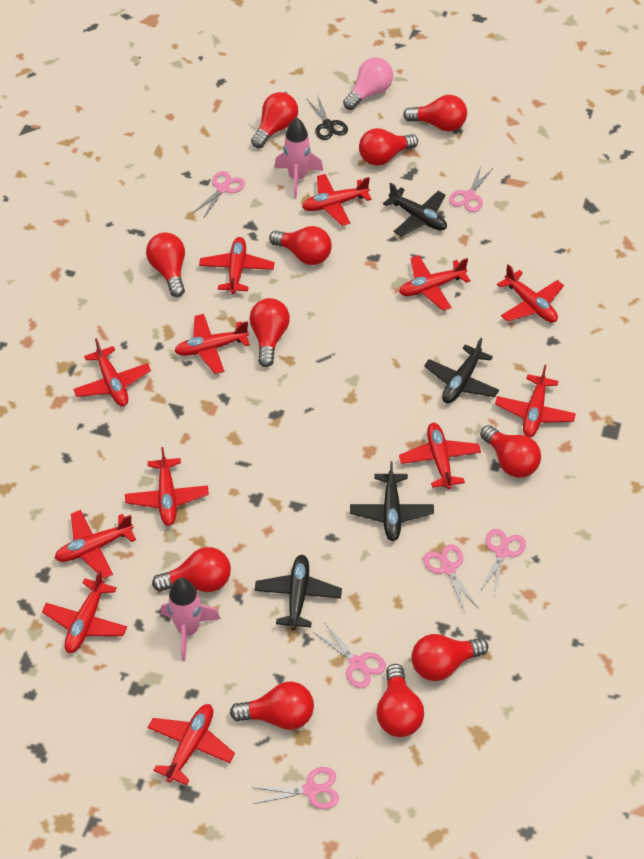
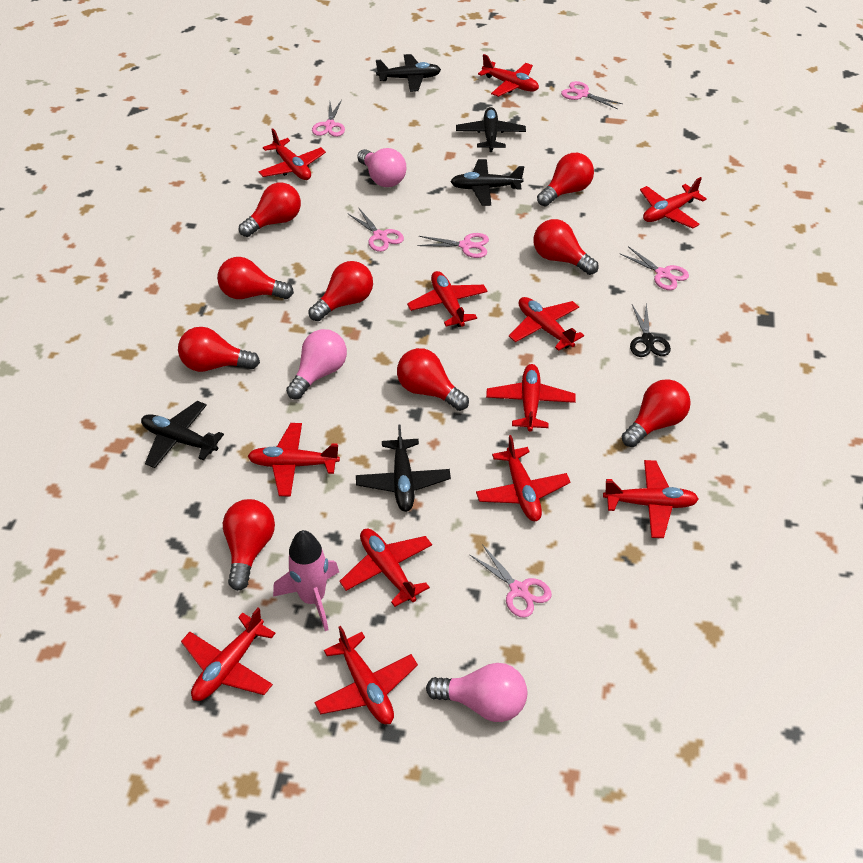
black plane: 4 -> 5
pink light bulb: 1 -> 3
pink rocket: 2 -> 1
red light bulb: 11 -> 9

